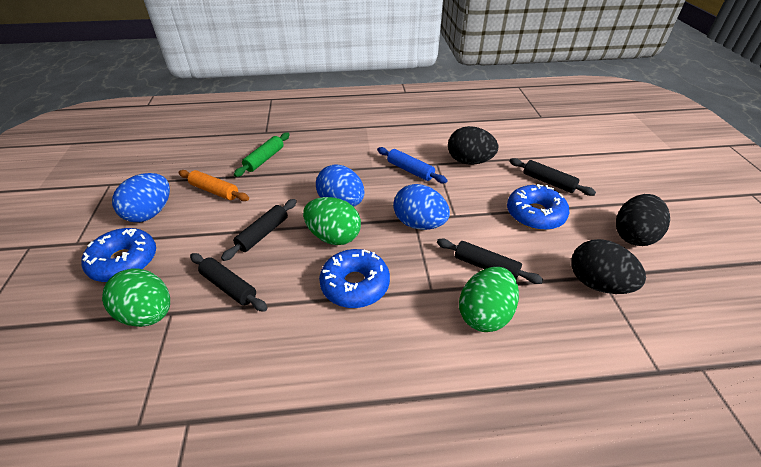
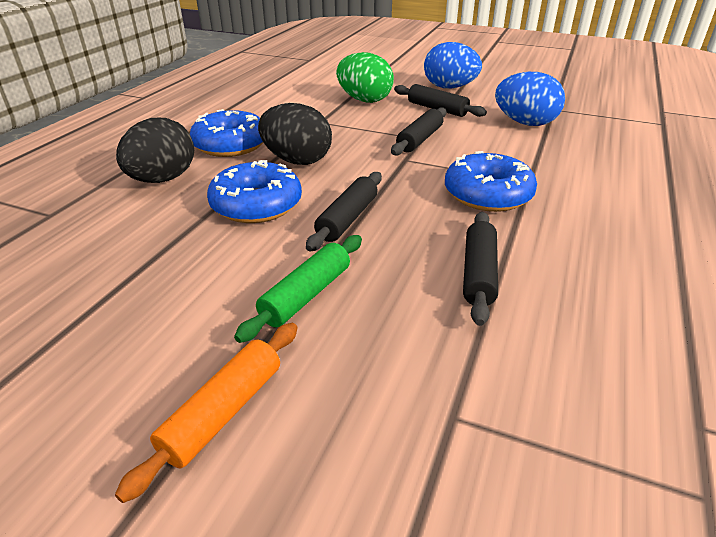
black egg: 3 -> 2
blue egg: 3 -> 2
blue rolling pin: 1 -> 0
green egg: 3 -> 1

